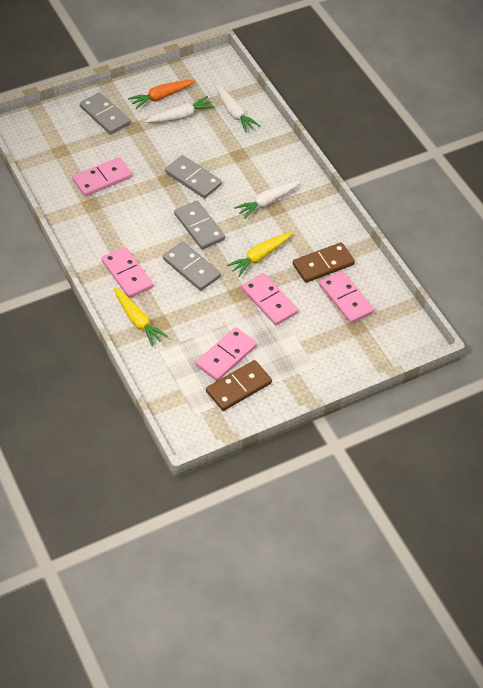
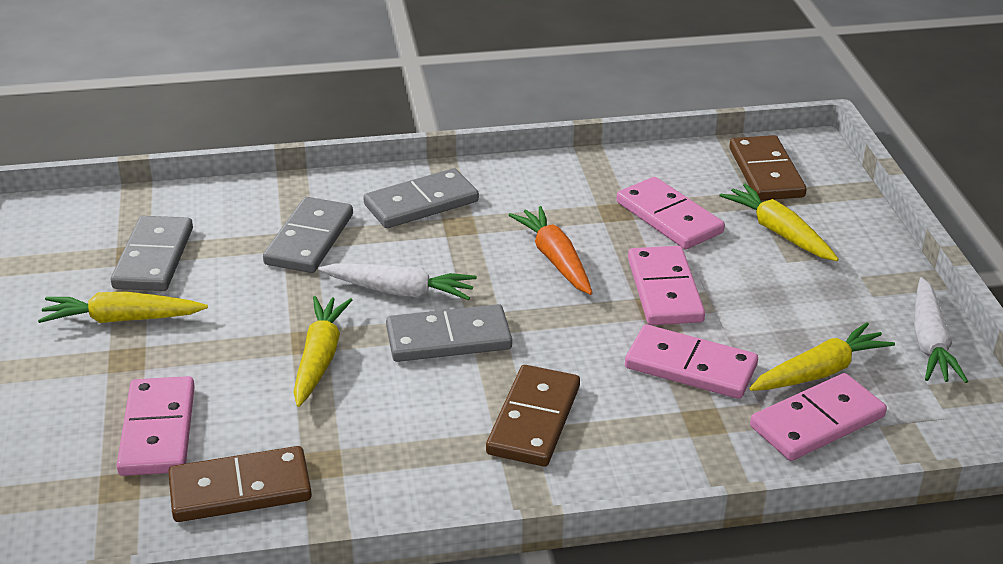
brown domino: 2 -> 3
white carrot: 3 -> 2
yellow carrot: 2 -> 4

